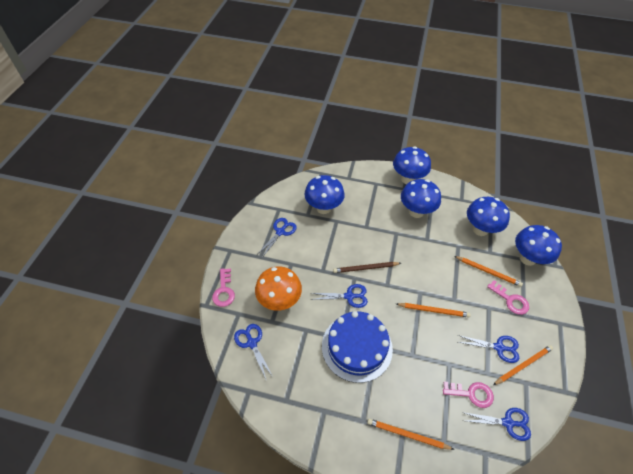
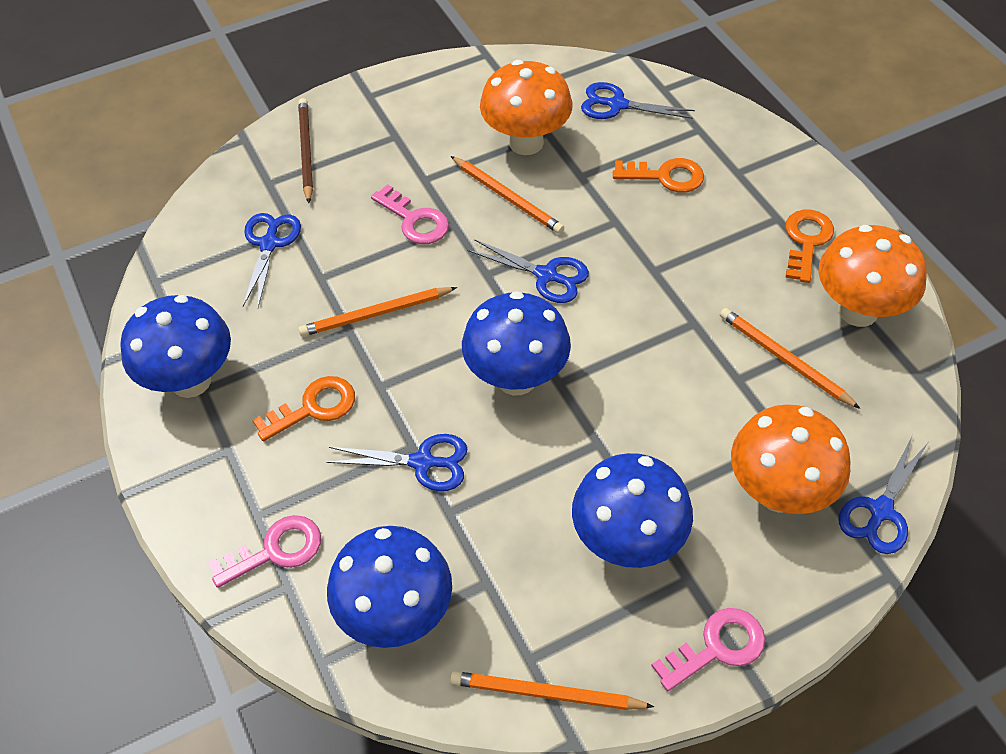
blue cake: 1 -> 0
blue mushroom: 5 -> 4
orange key: 0 -> 3
orange mushroom: 1 -> 3

